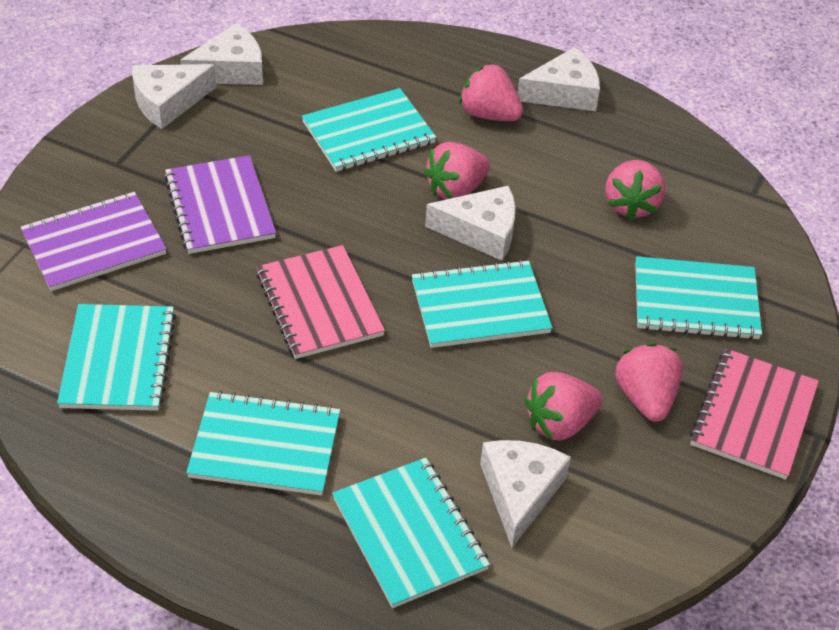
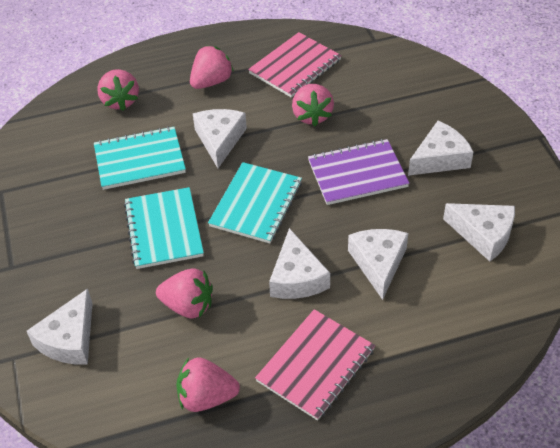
purple notebook: 2 -> 1
turquoise notebook: 6 -> 3
white cheese: 5 -> 6

